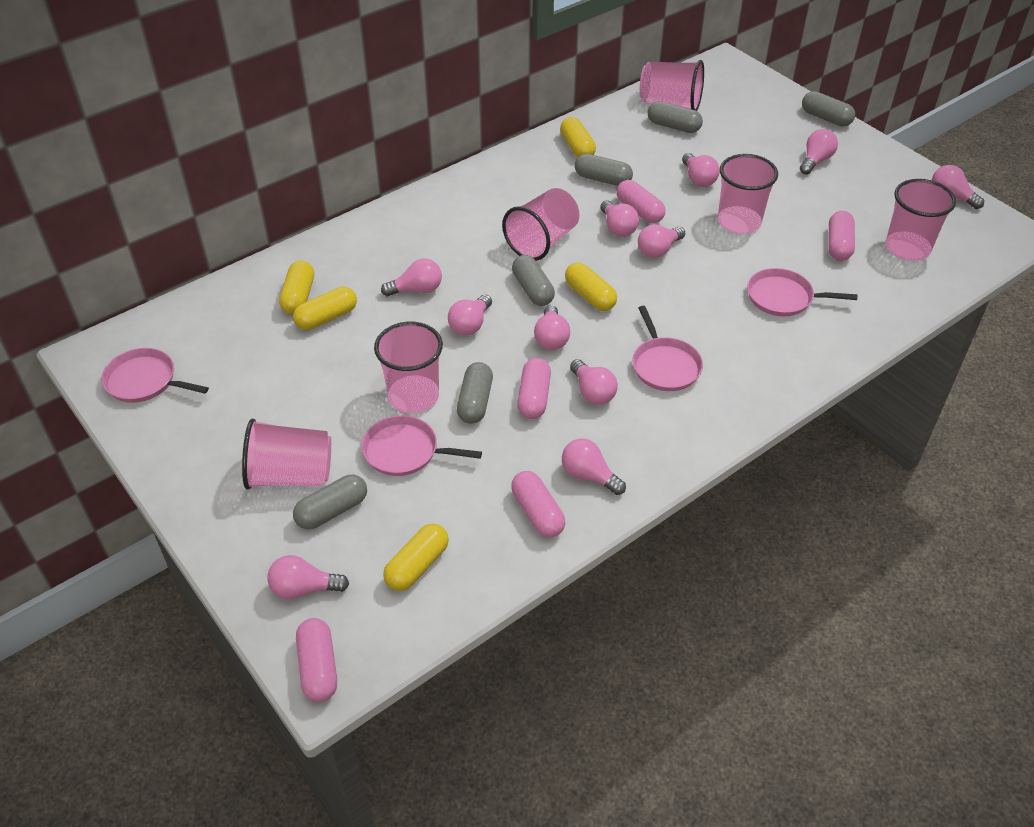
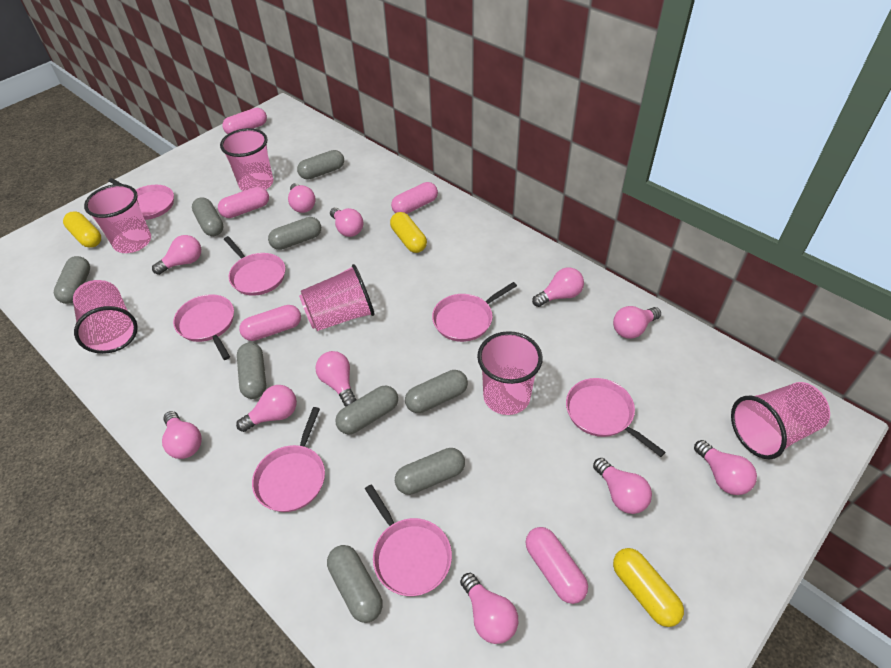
grey capsule: 6 -> 9
pink pan: 4 -> 7
yellow capsule: 5 -> 3

